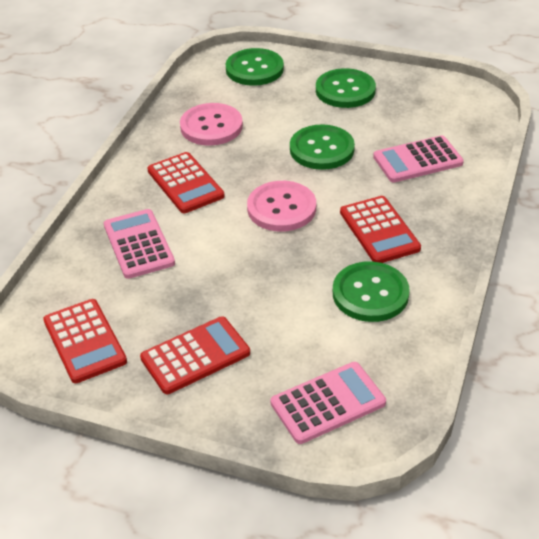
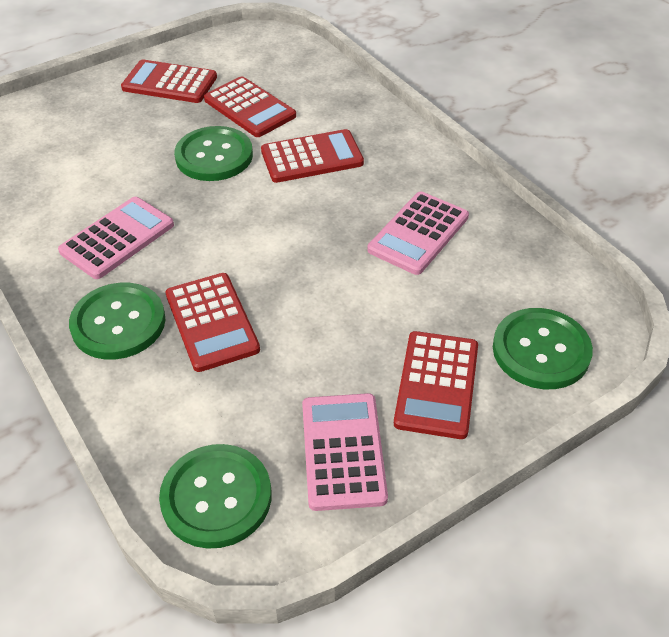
pink button: 2 -> 0
red calculator: 4 -> 5

